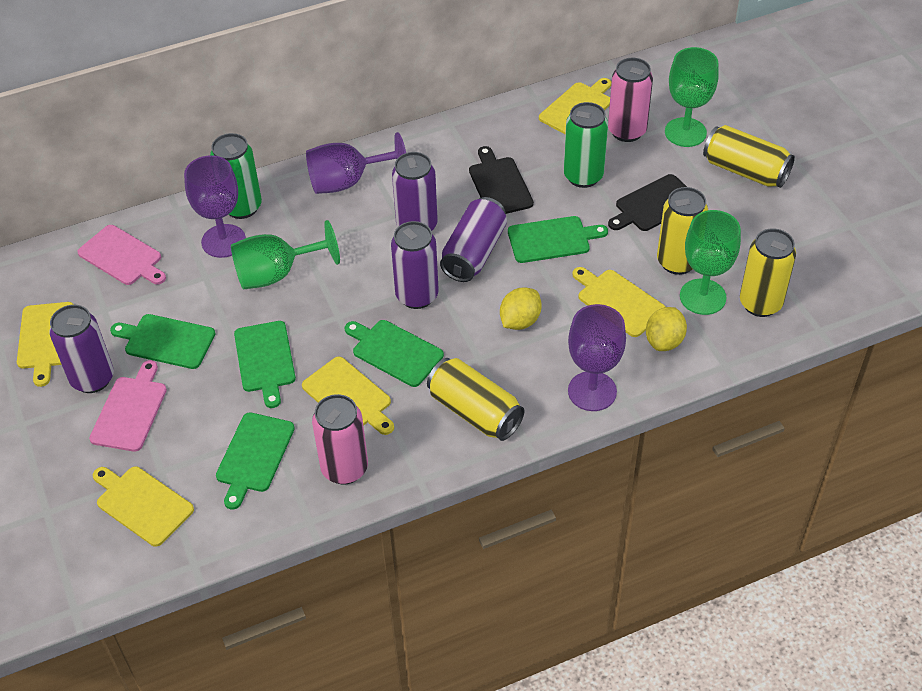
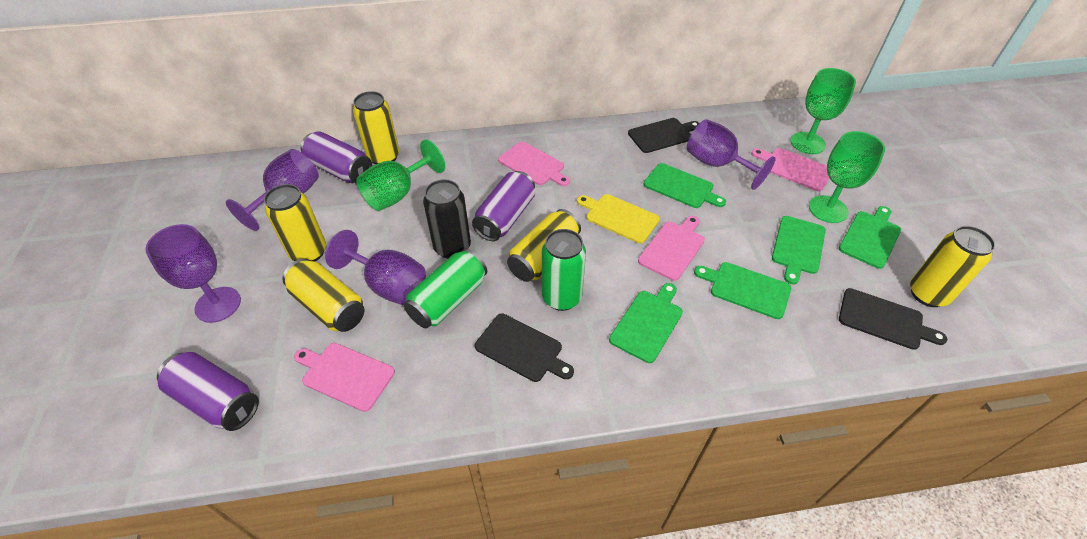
black can: 0 -> 1
black cutting board: 2 -> 3
pink can: 2 -> 0
pink cutting board: 2 -> 4
purple can: 4 -> 3
purple goblet: 3 -> 4
yellow can: 4 -> 5
yellow cutting board: 5 -> 1
yellow lemon: 2 -> 0

